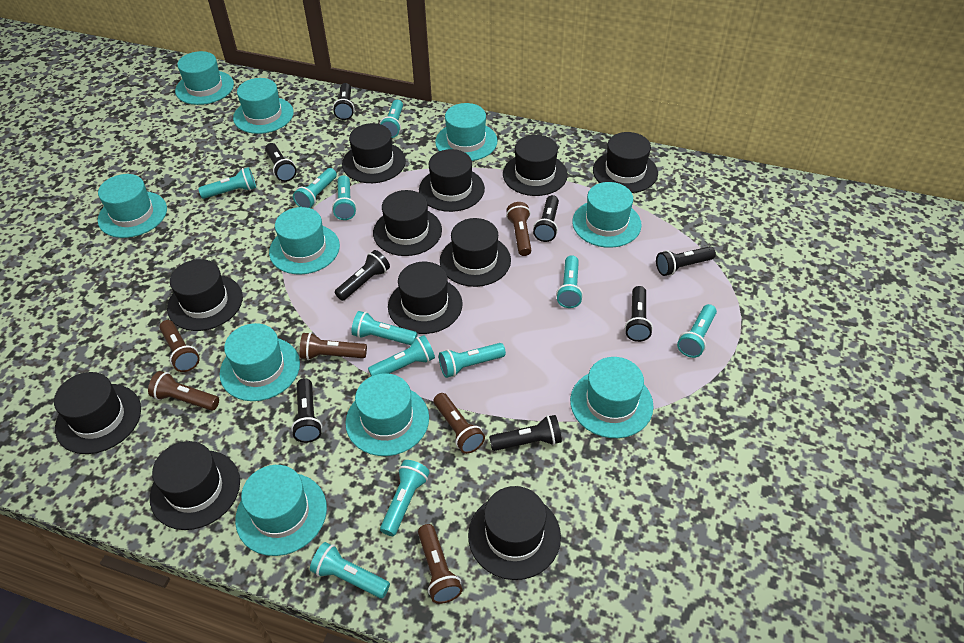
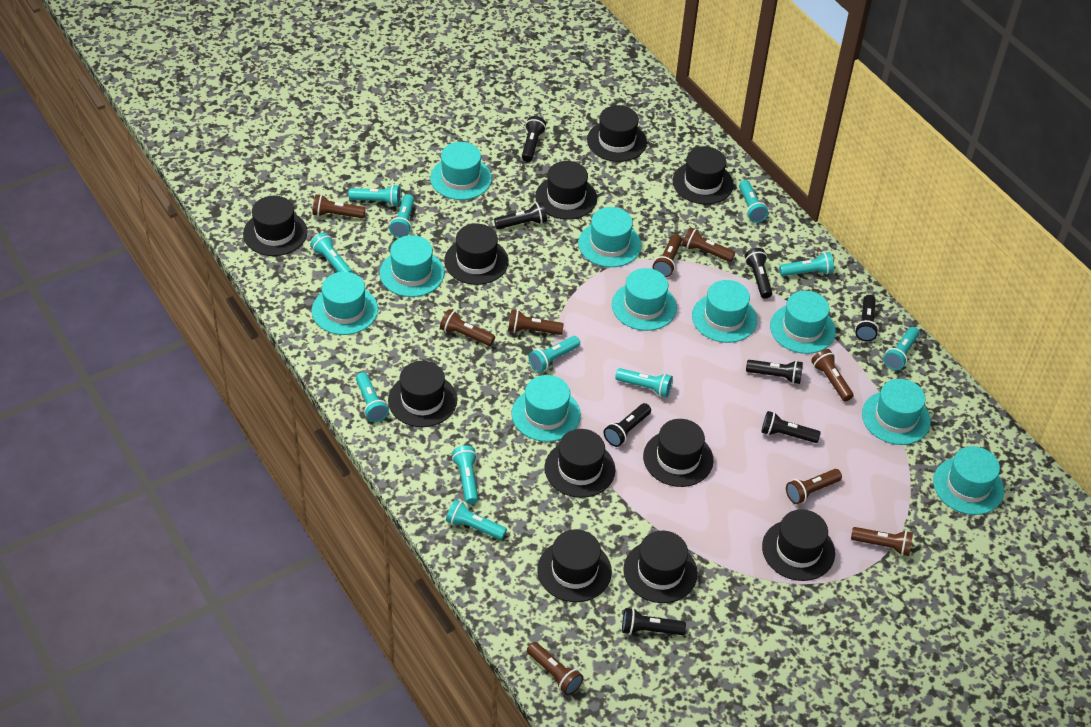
brown flashlight: 6 -> 9

